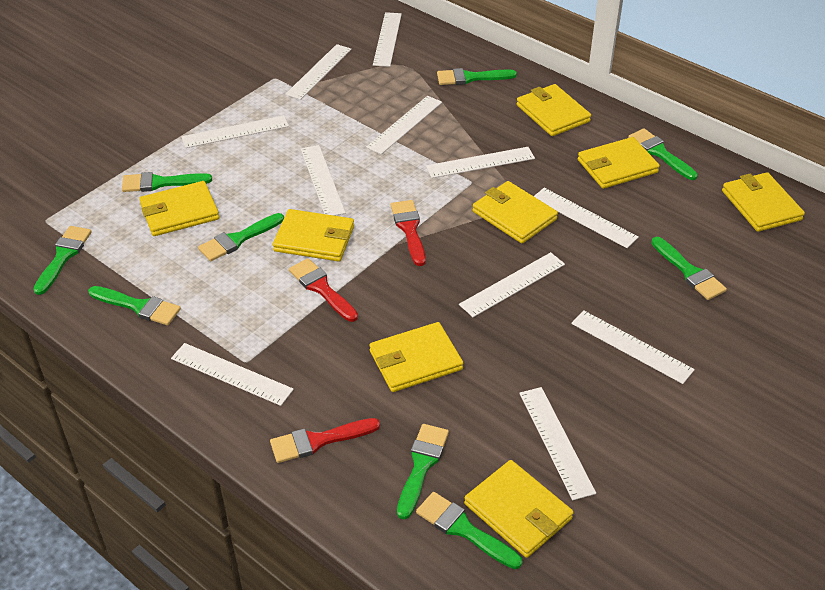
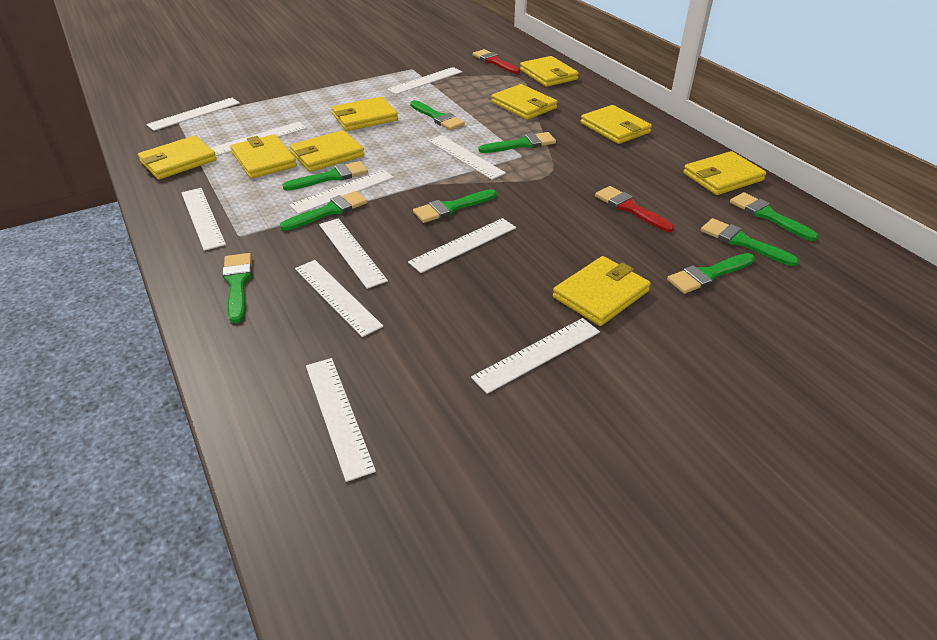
red brush: 3 -> 2
yellow wallet: 8 -> 9

